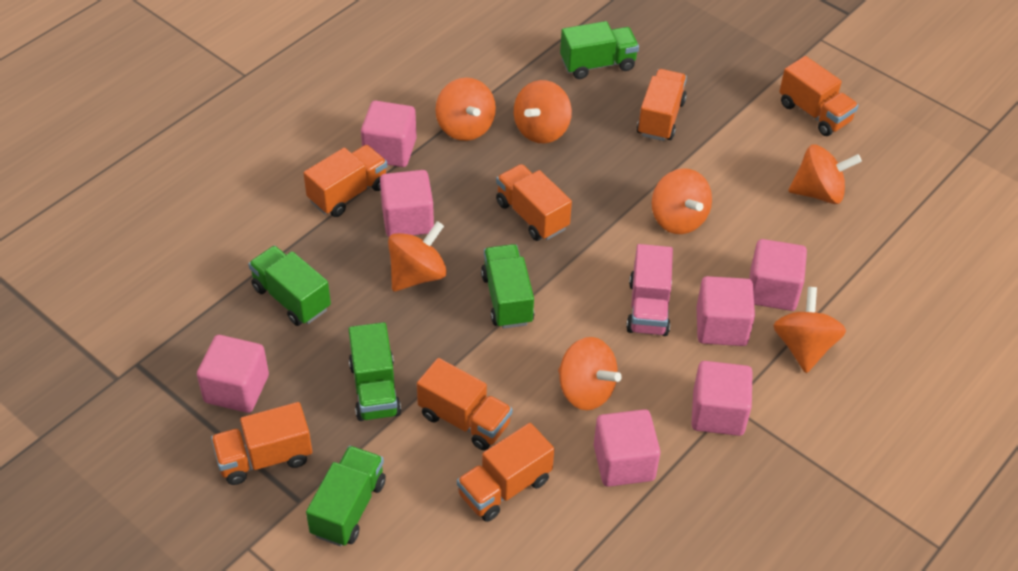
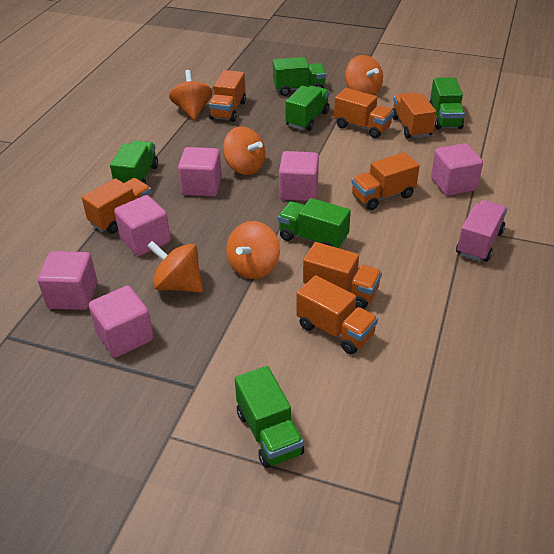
green truck: 5 -> 6
orange spinning top: 7 -> 5
pink cube: 7 -> 6

